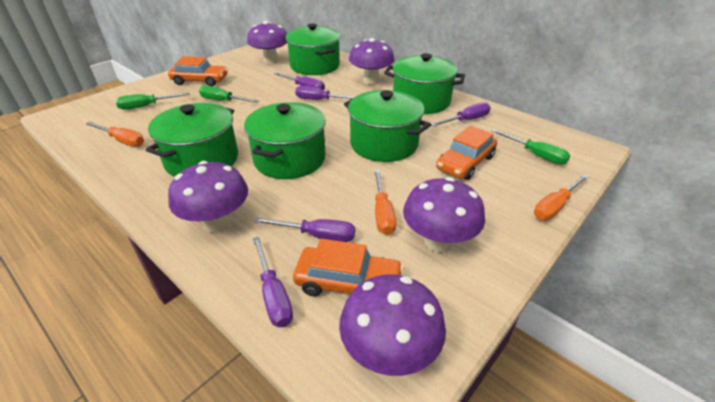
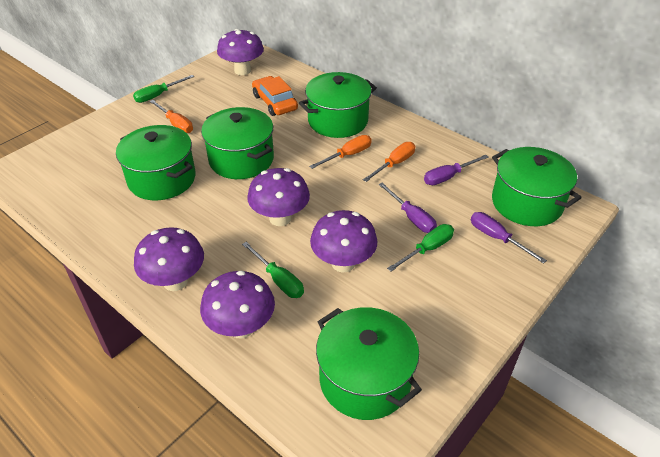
orange car: 3 -> 1
purple screwdriver: 5 -> 3

